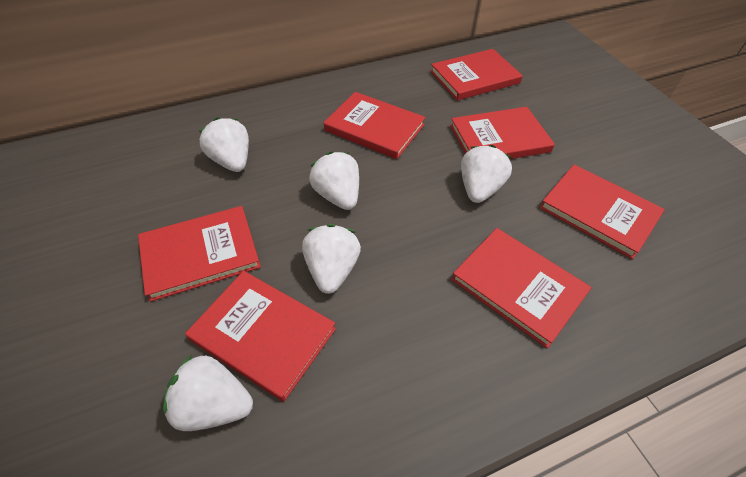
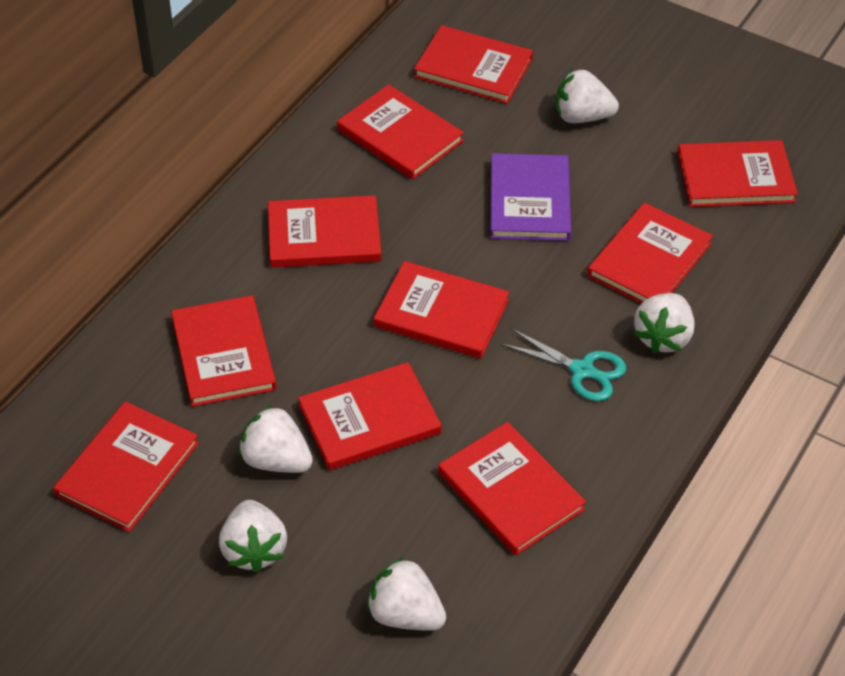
purple book: 0 -> 1
red book: 7 -> 10
turquoise scissors: 0 -> 1

